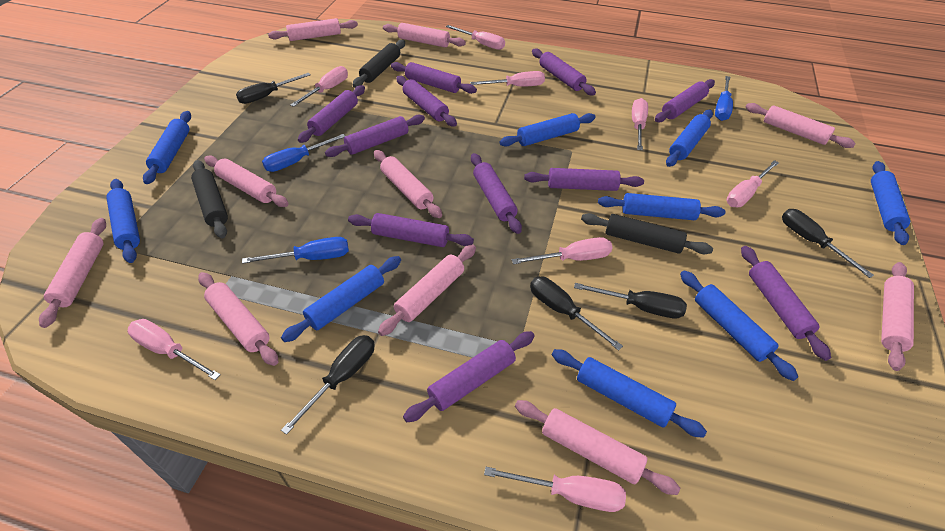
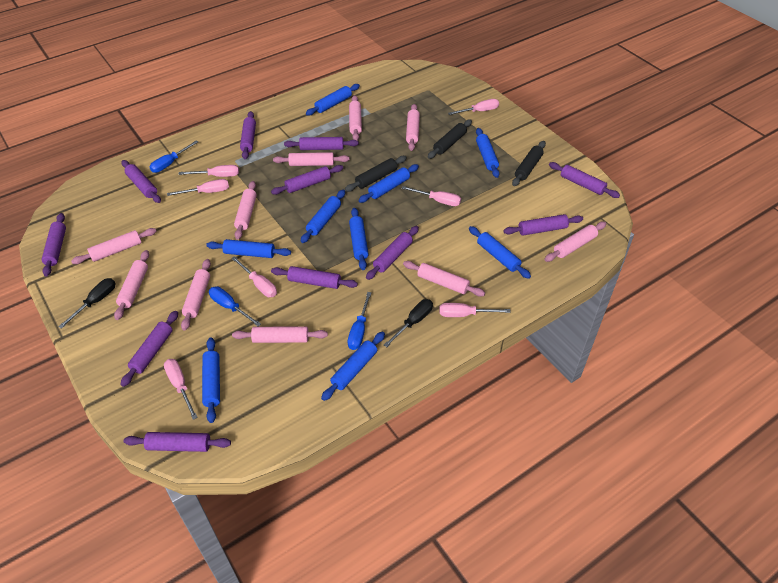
black screwdriver: 5 -> 2
pink screwdriver: 8 -> 7

